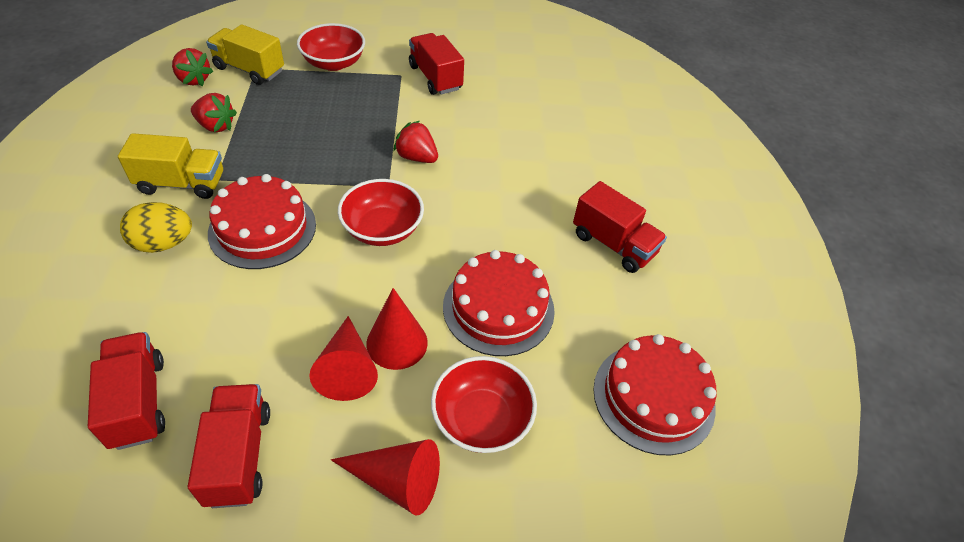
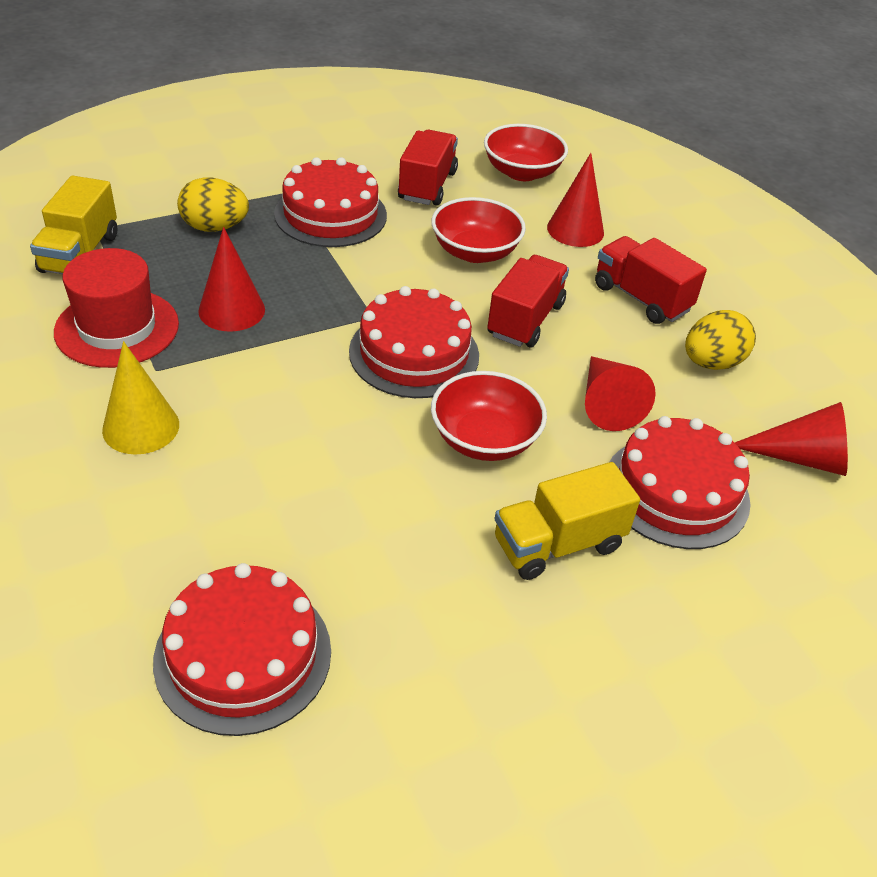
red cake: 3 -> 4
red cone: 3 -> 4
red hat: 0 -> 1
red strawberry: 3 -> 0
red truck: 4 -> 3
yellow cone: 0 -> 1
yellow egg: 1 -> 2

